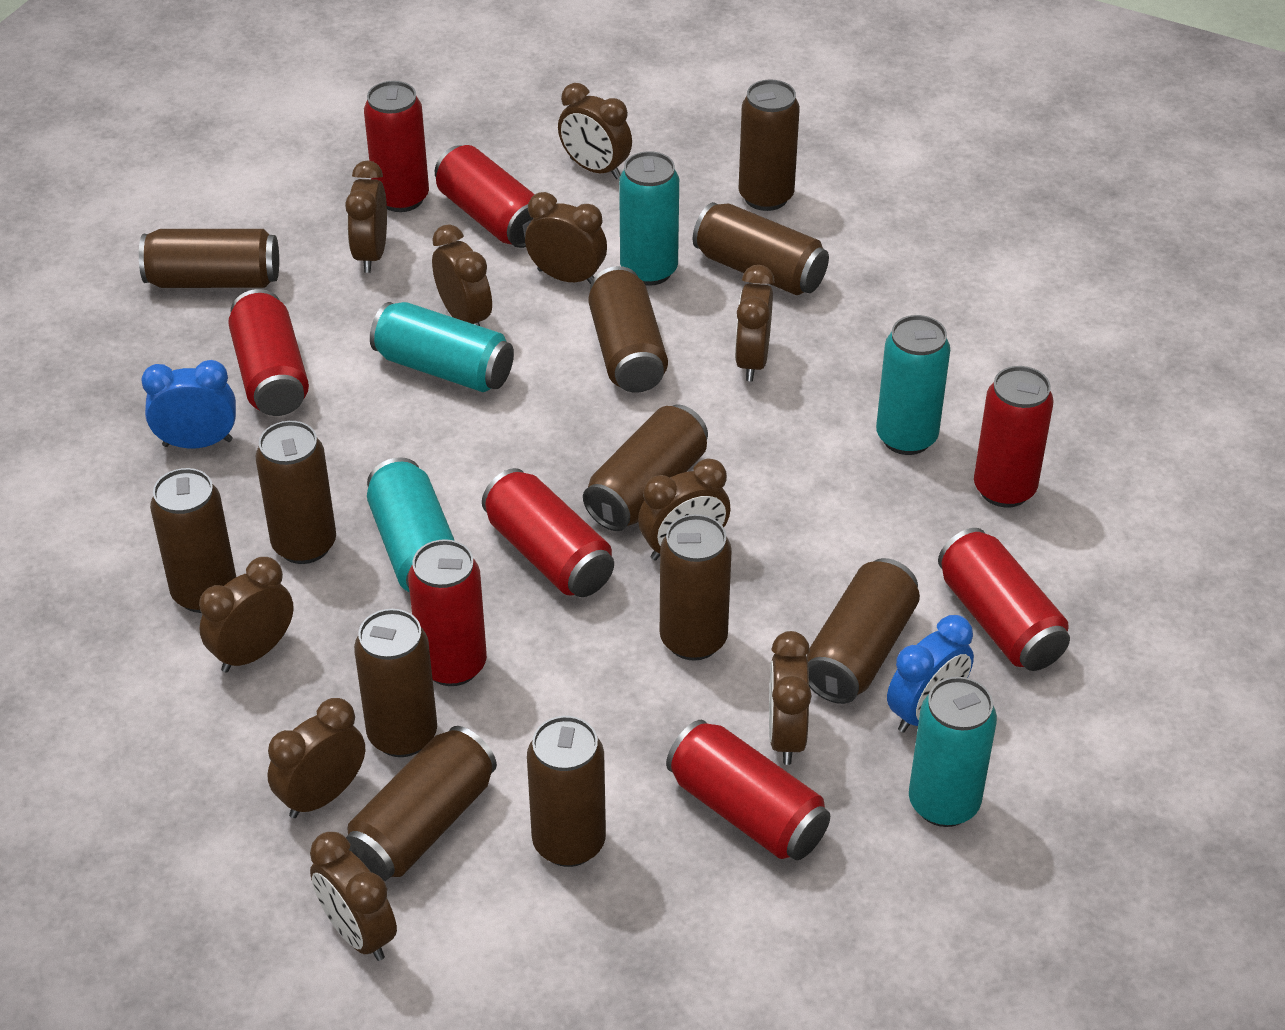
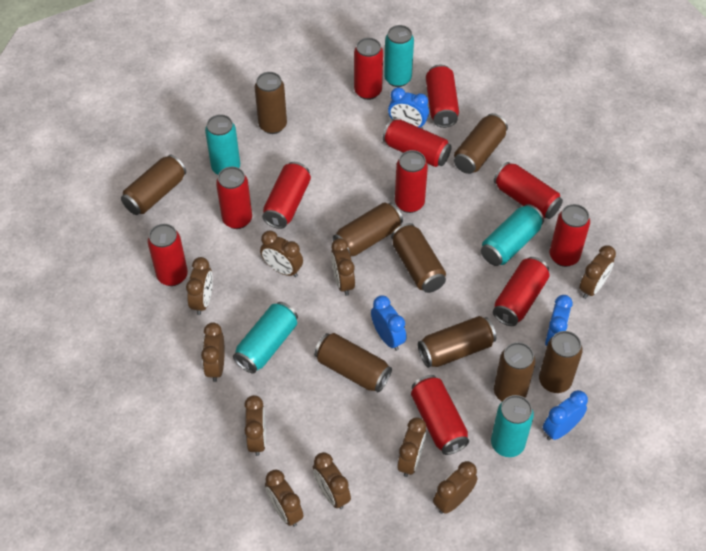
blue clock: 2 -> 4
brown can: 12 -> 9
red can: 8 -> 11

